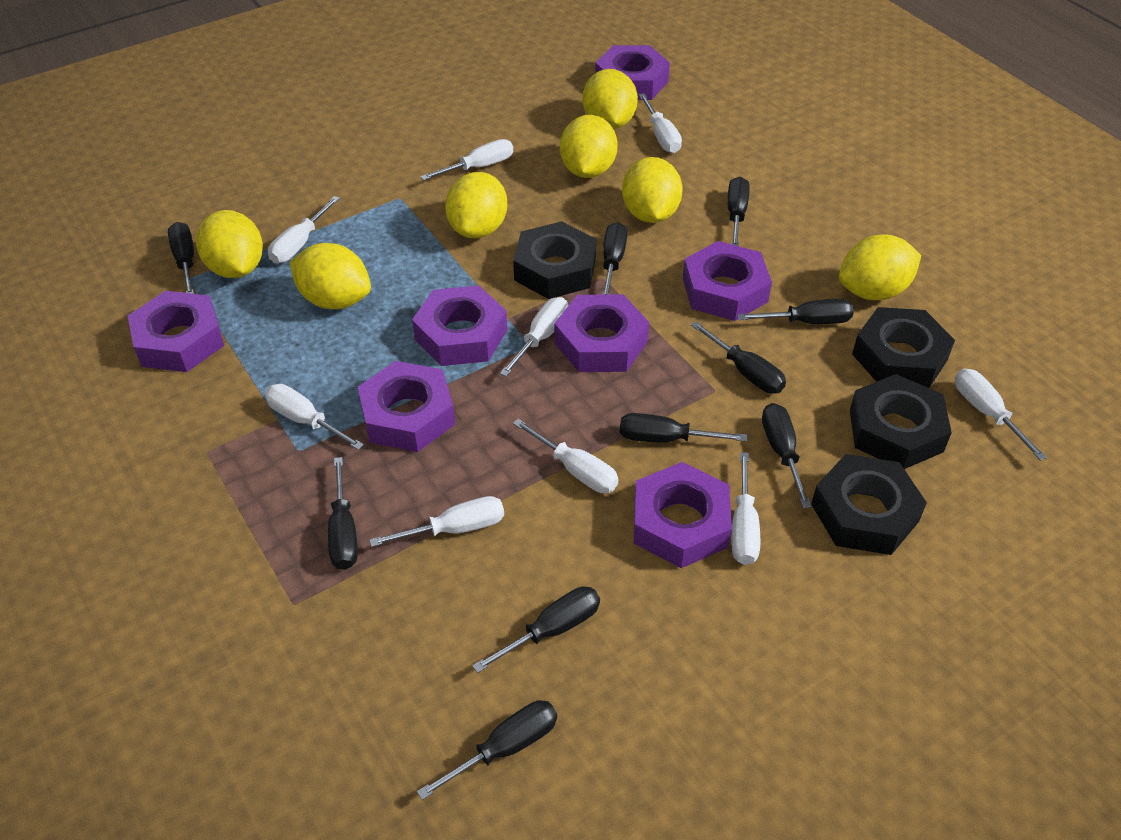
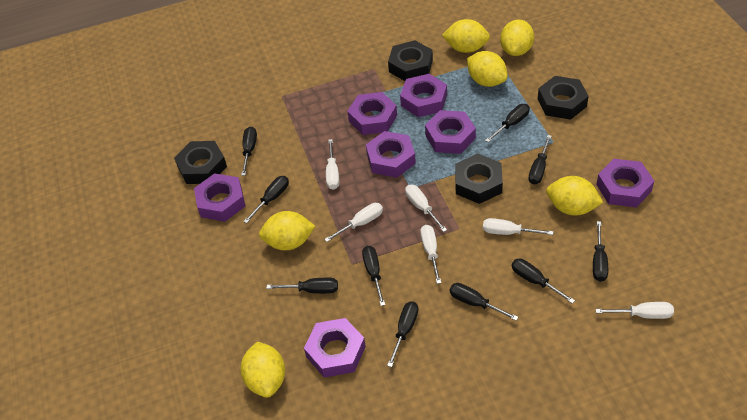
white screwdriver: 9 -> 6
yellow lemon: 7 -> 6

